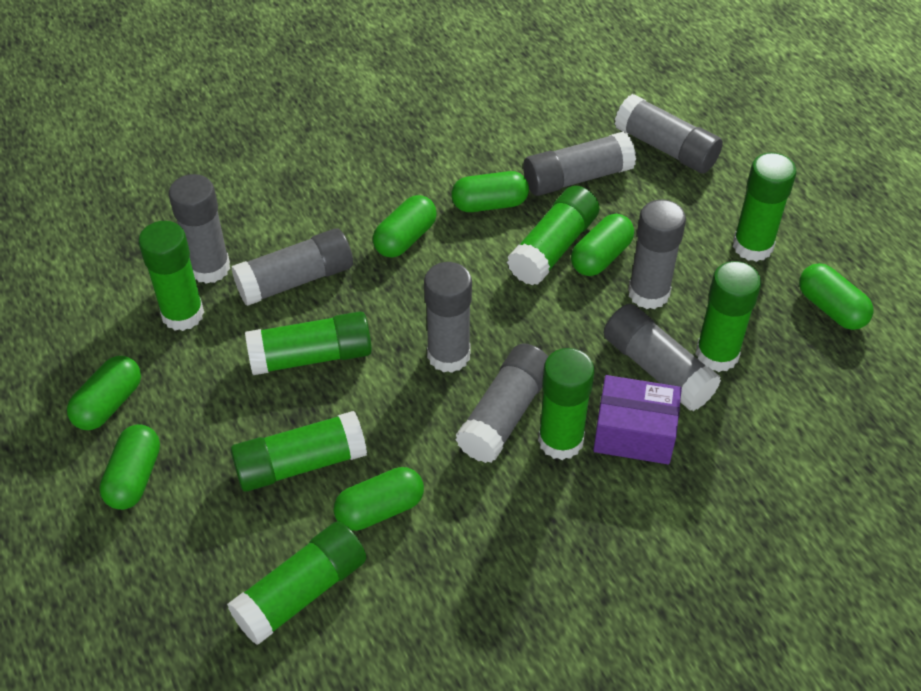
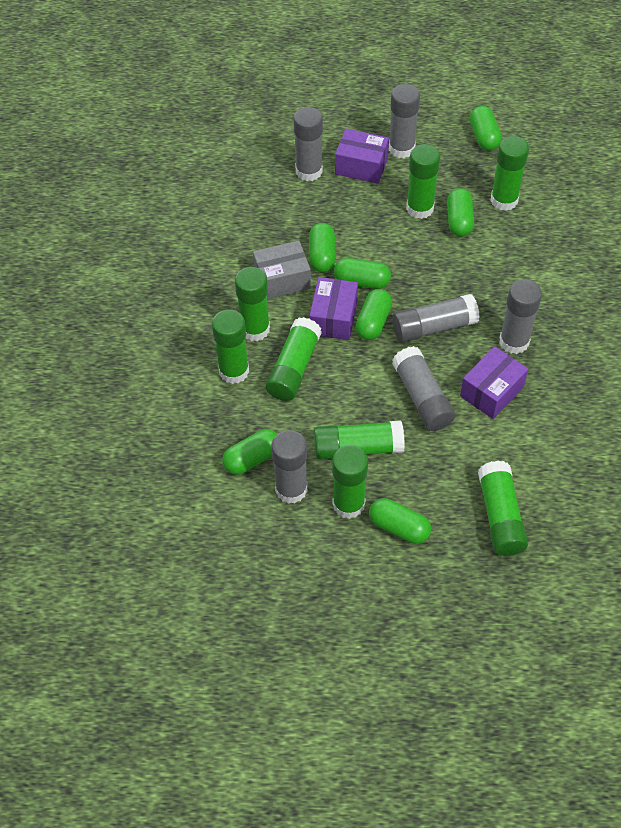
grey box: 0 -> 1
grey glue stick: 8 -> 6
purple box: 1 -> 3

